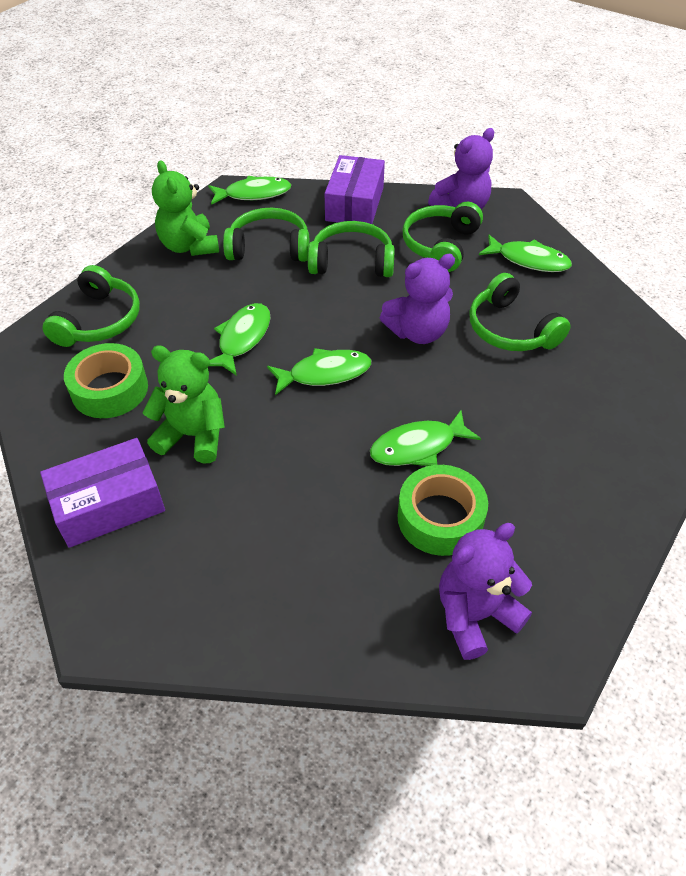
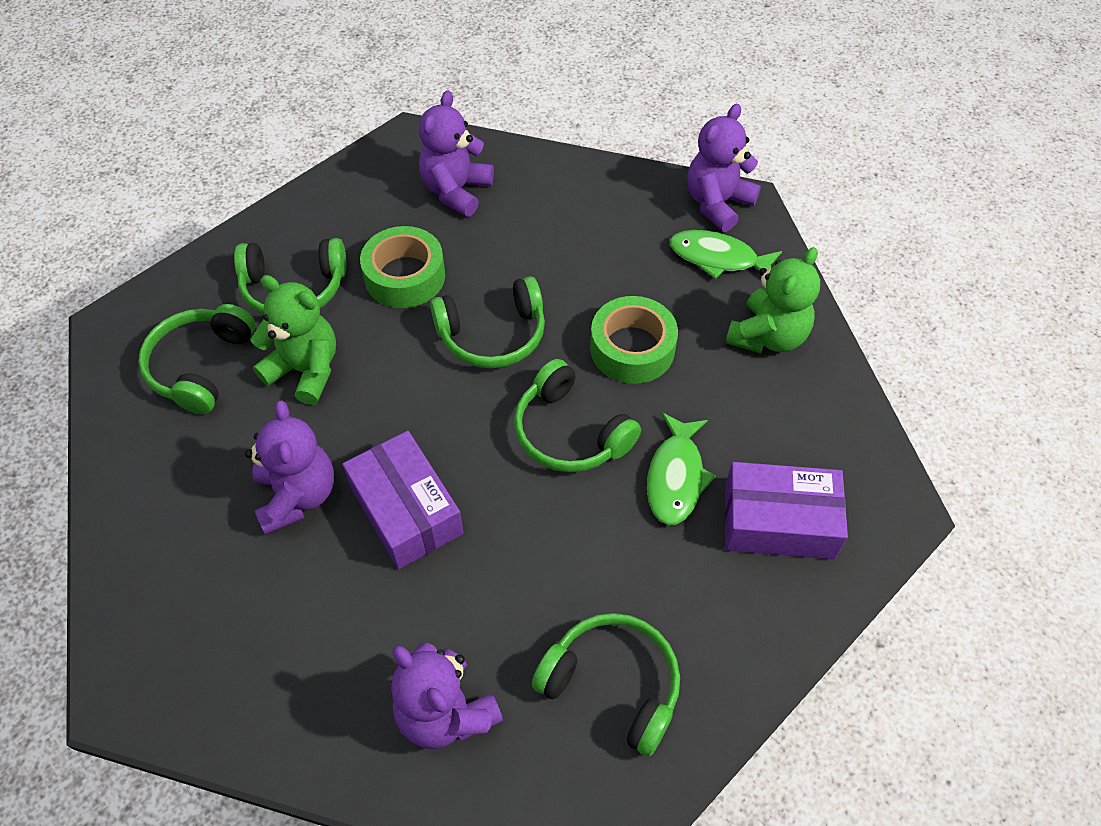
green fish: 5 -> 2
purple teddy bear: 3 -> 4

